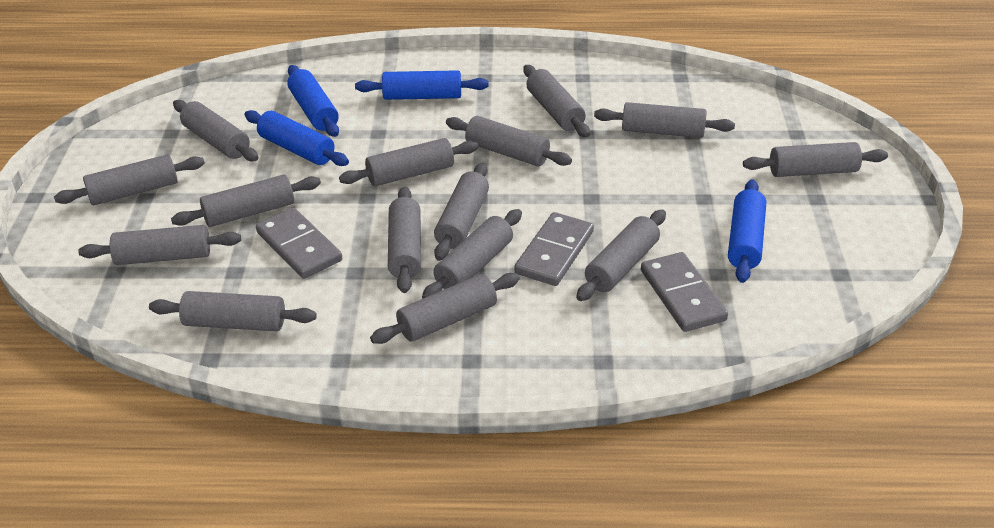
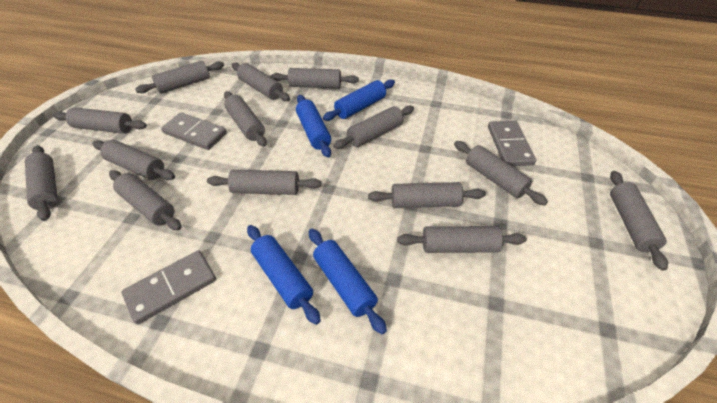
grey rolling pin: 15 -> 14

